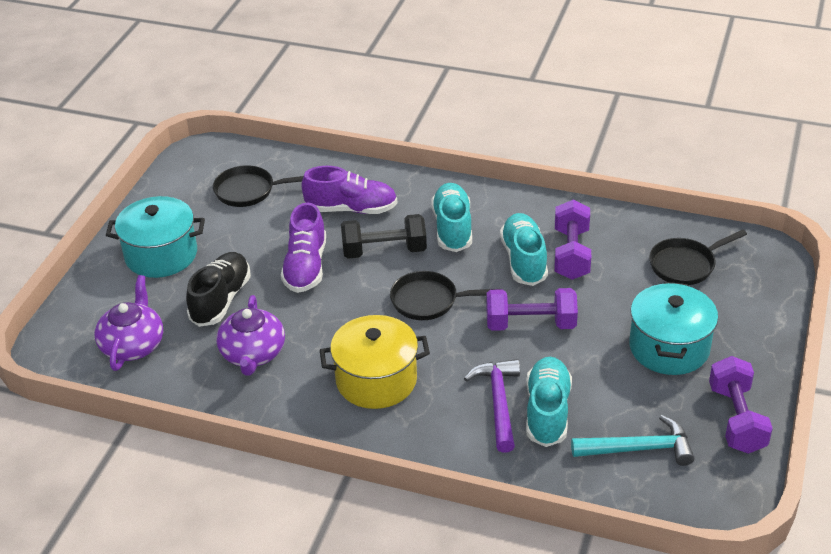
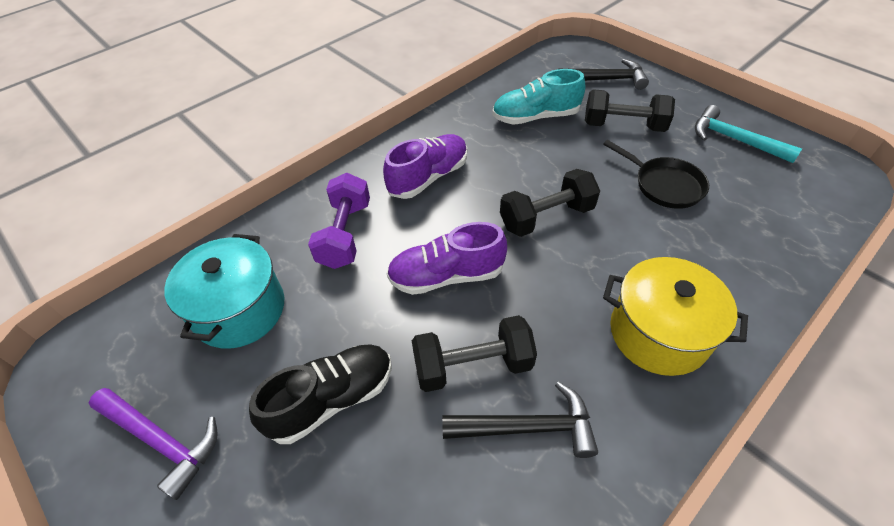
black dumbbell: 1 -> 3
black hammer: 0 -> 2
black pan: 3 -> 1
purple dumbbell: 3 -> 1
purple teapot: 2 -> 0
turquoise pot: 2 -> 1
turquoise shoe: 3 -> 1

